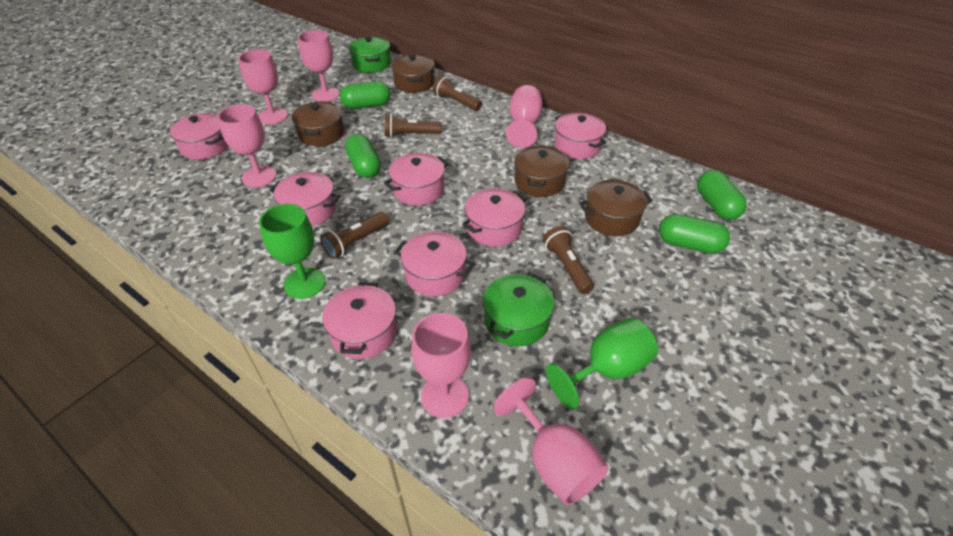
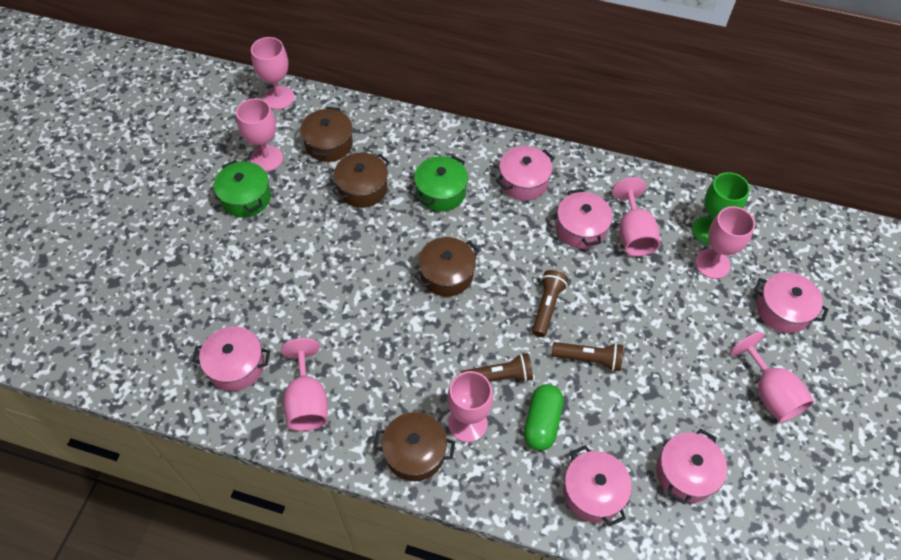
brown flashlight: 4 -> 3
green capsule: 4 -> 1
green goblet: 2 -> 1
pink goblet: 6 -> 7
pink pot: 7 -> 6

